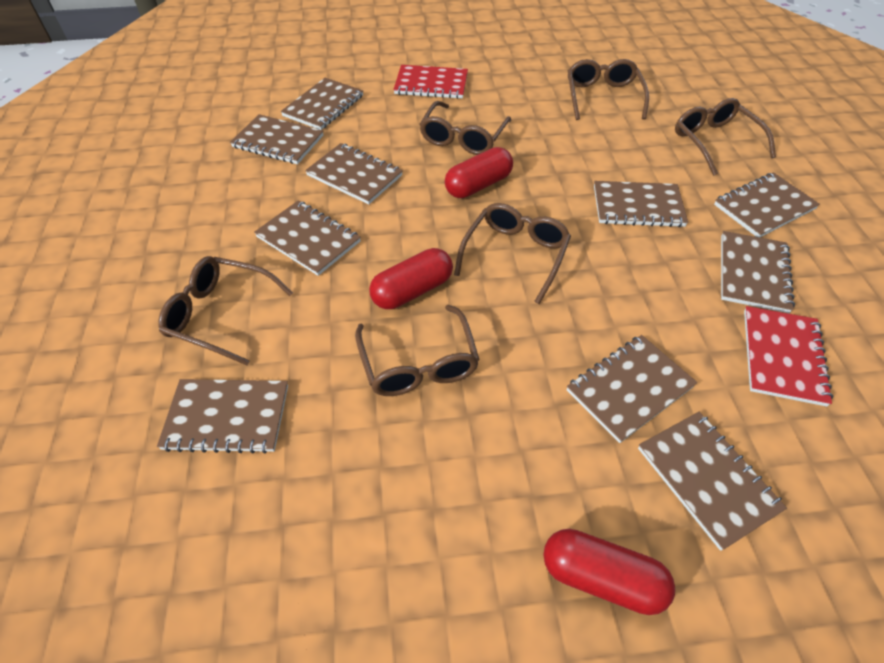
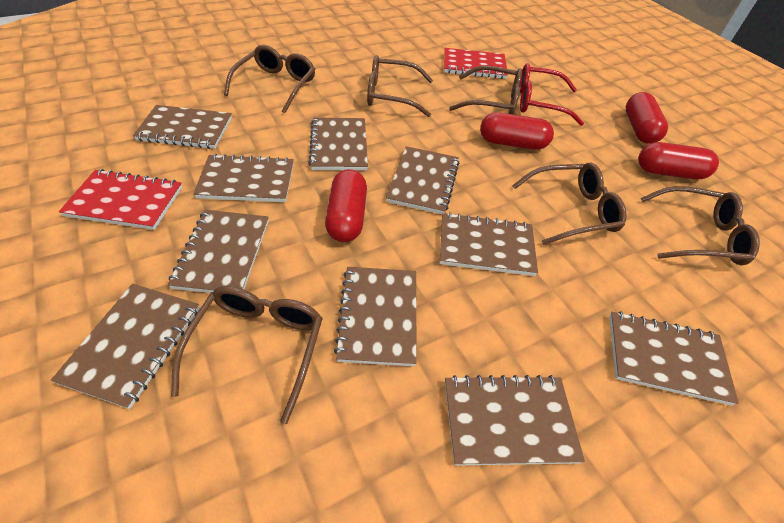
red capsule: 3 -> 4
red glasses: 0 -> 1

